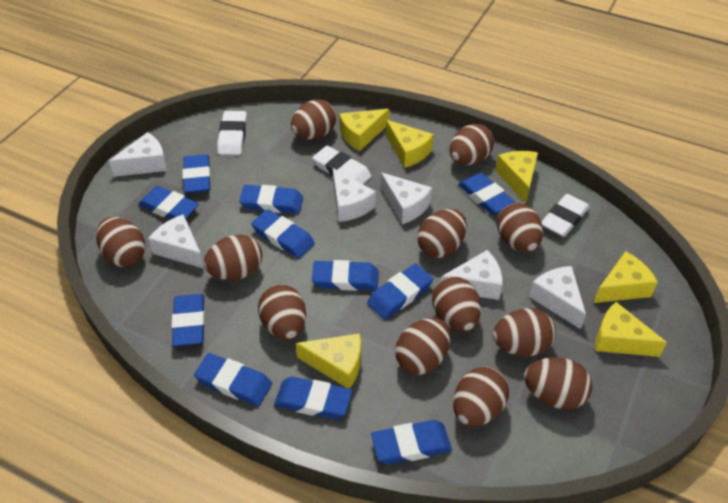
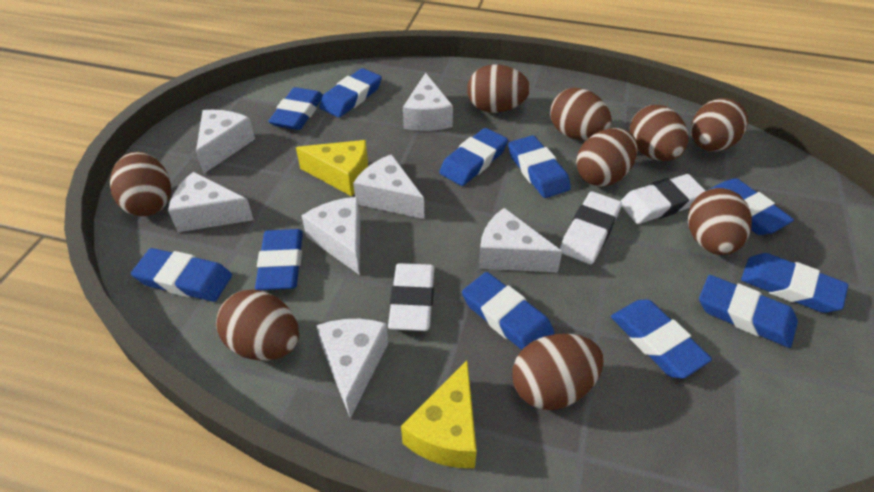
brown egg: 12 -> 9
white cheese: 6 -> 7
yellow cheese: 6 -> 2

